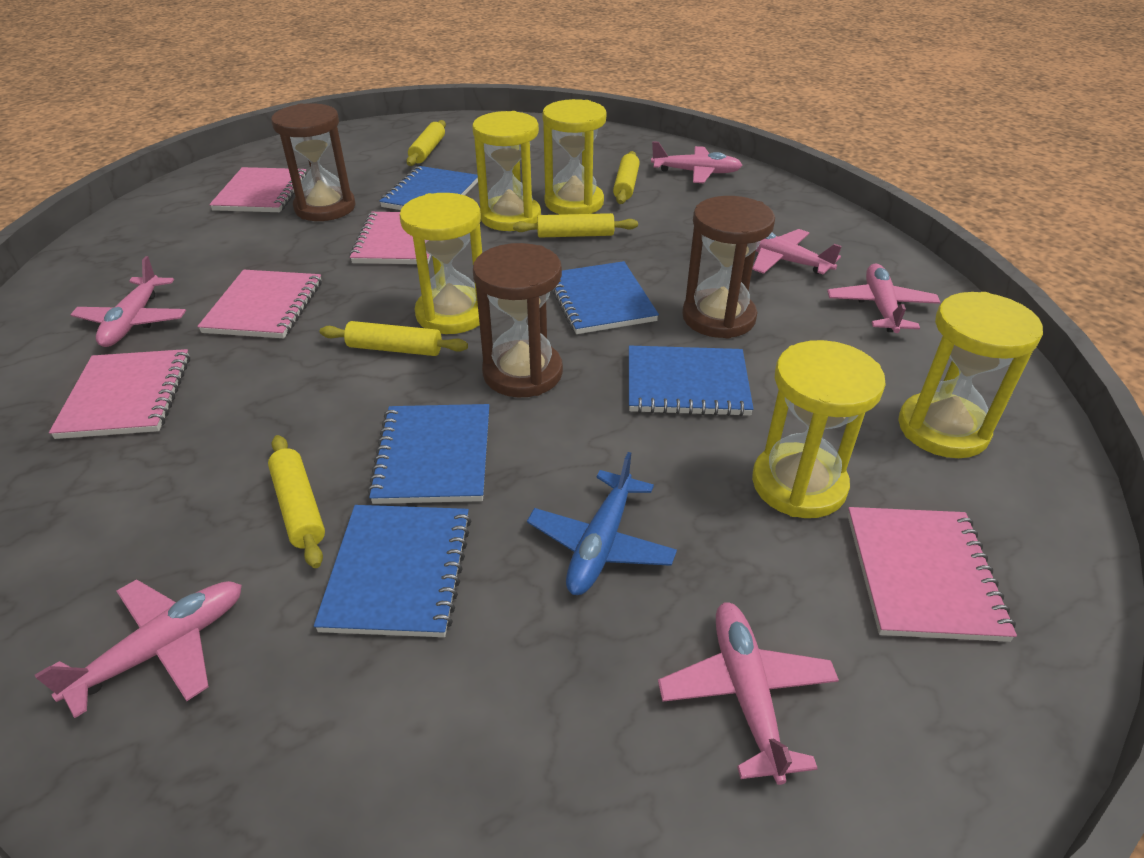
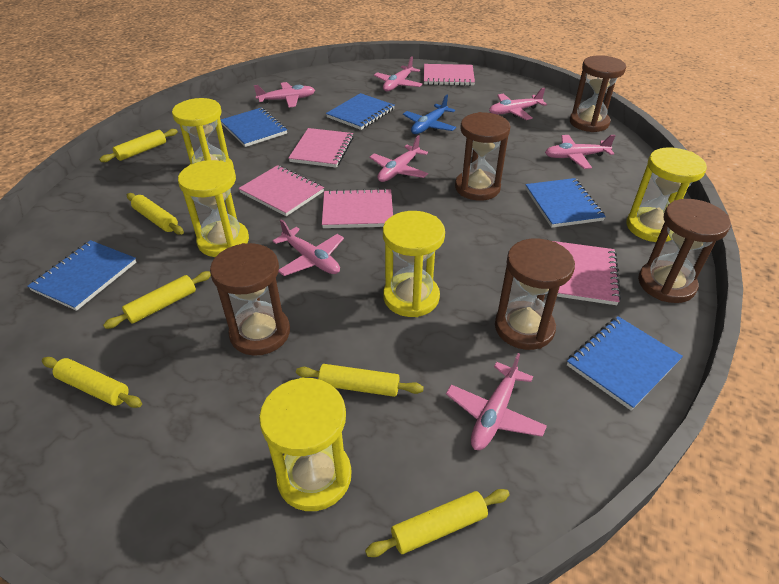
brown hourglass: 3 -> 5
pink plane: 6 -> 7
yellow rolling pin: 5 -> 6

